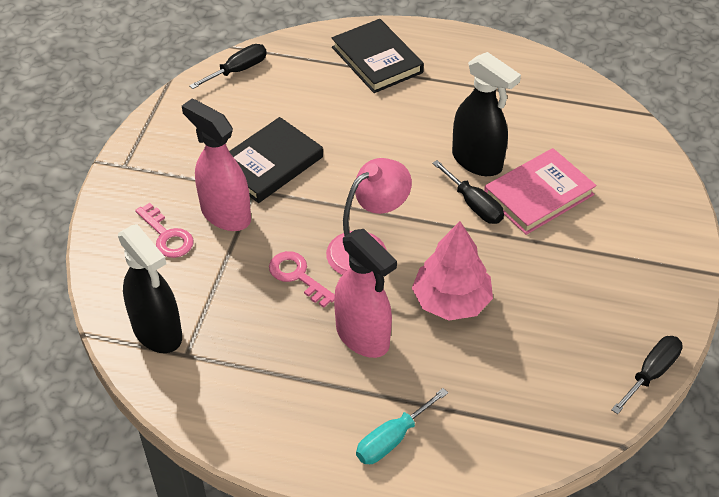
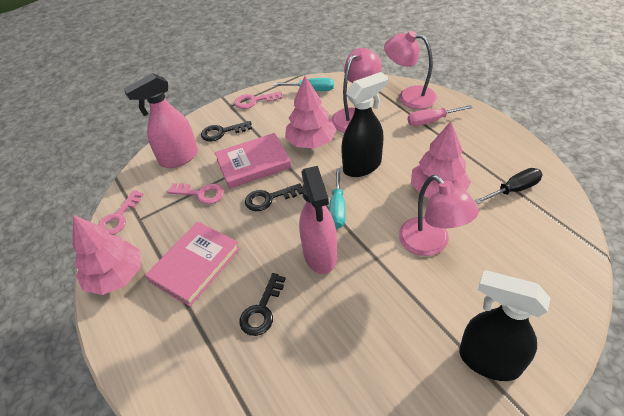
black book: 2 -> 0
black key: 0 -> 3
black screwdriver: 3 -> 1
pink book: 1 -> 2
pink key: 2 -> 3
pink lamp: 1 -> 3
pink screwdriver: 0 -> 1
pink tree: 1 -> 3
turquoise screwdriver: 1 -> 2

